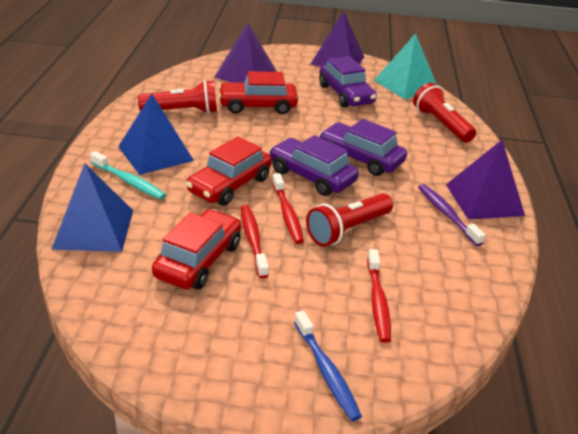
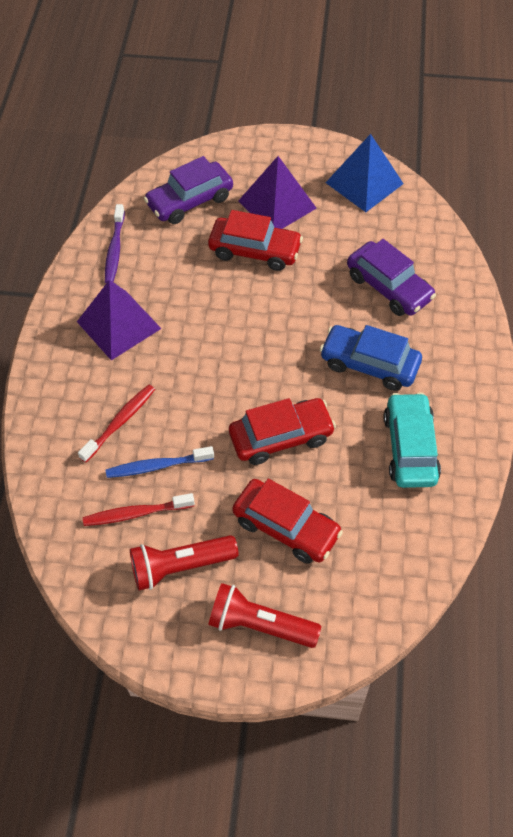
blue car: 0 -> 1
blue pyramid: 2 -> 1
purple car: 3 -> 2
purple pyramid: 3 -> 2
red flashlight: 3 -> 2
red toothbrush: 3 -> 2
turquoise car: 0 -> 1
turquoise pyramid: 1 -> 0
turquoise toothbrush: 1 -> 0

